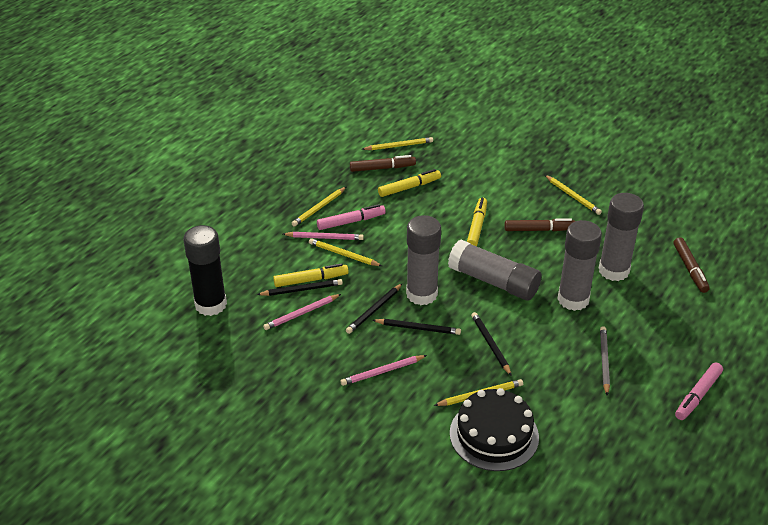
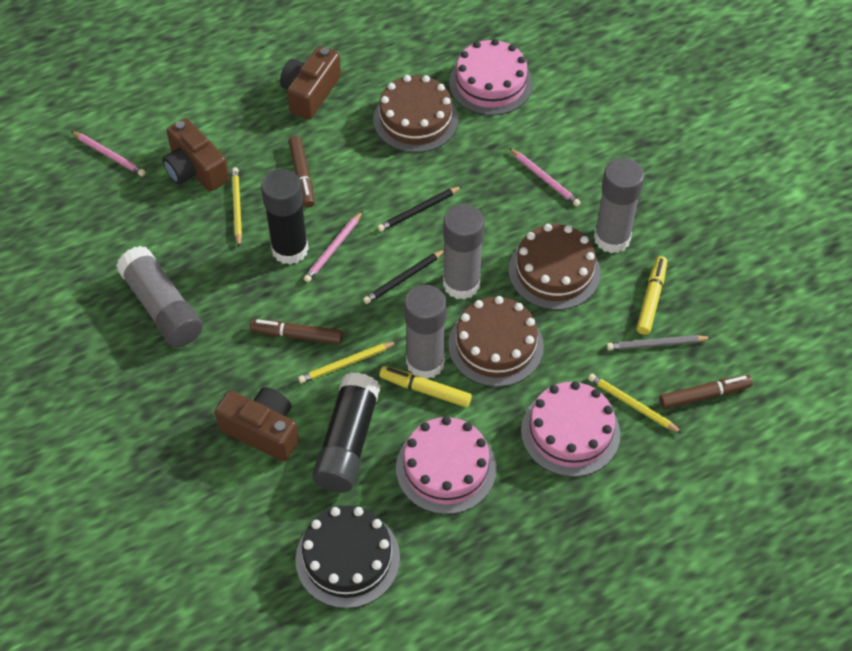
black glue stick: 1 -> 2
black pencil: 4 -> 2
brown cake: 0 -> 3
brown camera: 0 -> 3
pink cake: 0 -> 3
pink marker: 2 -> 0
yellow marker: 3 -> 2
yellow pencil: 5 -> 3

